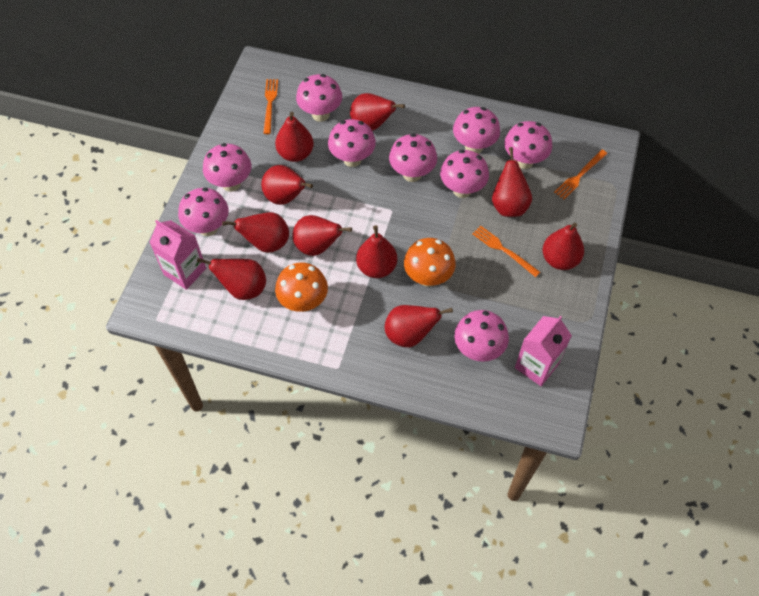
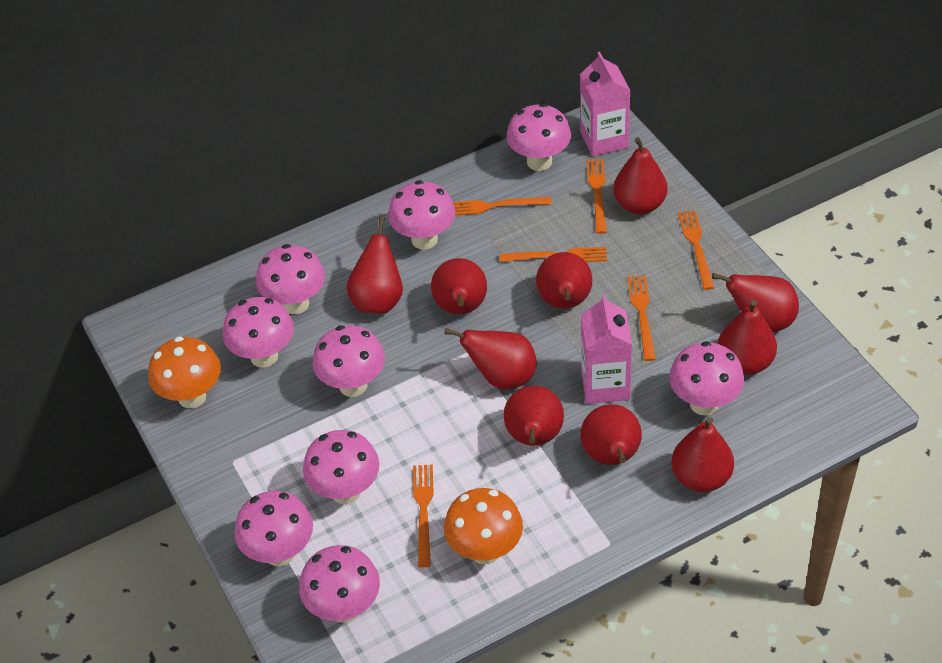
orange fork: 3 -> 6

